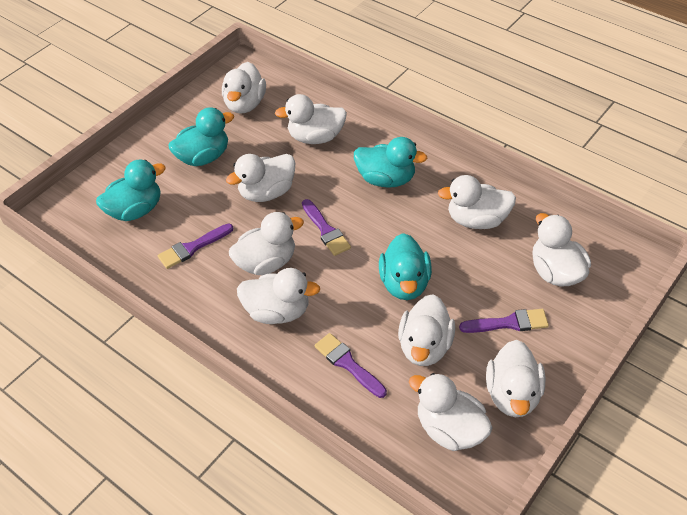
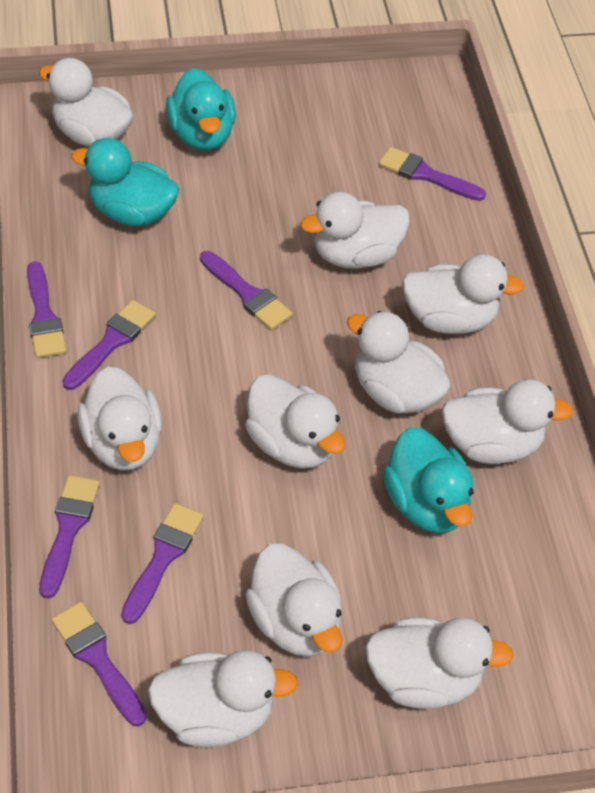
purple brush: 4 -> 7
turquoise duck: 4 -> 3

